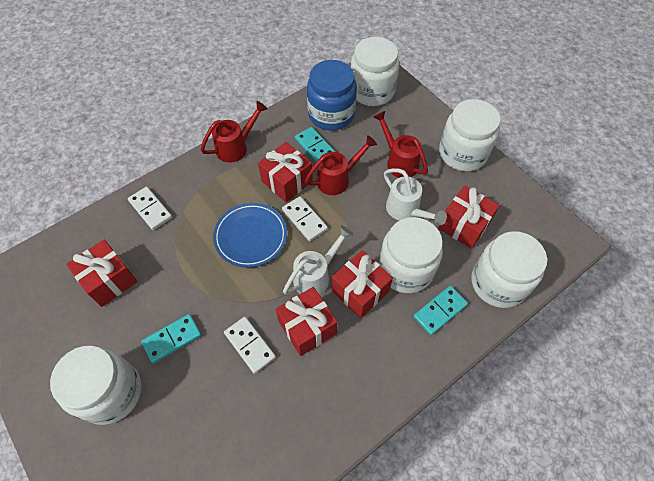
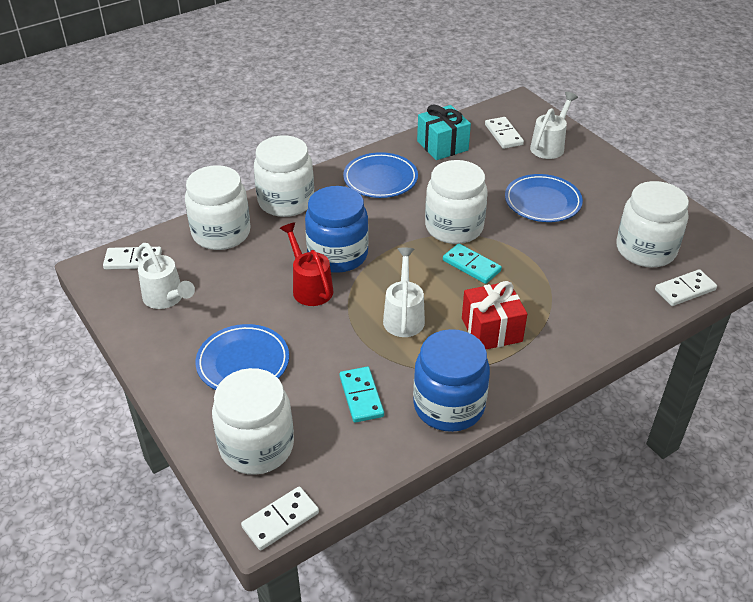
blue jar: 1 -> 2
blue plate: 1 -> 3
red gift: 5 -> 1
red watering can: 3 -> 1
turquoise domino: 3 -> 2
turquoise gift: 0 -> 1
white domino: 3 -> 4
white watering can: 2 -> 3

